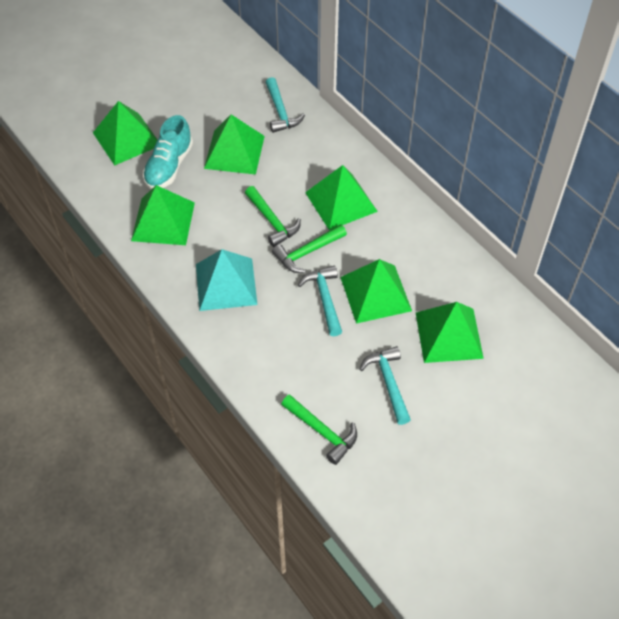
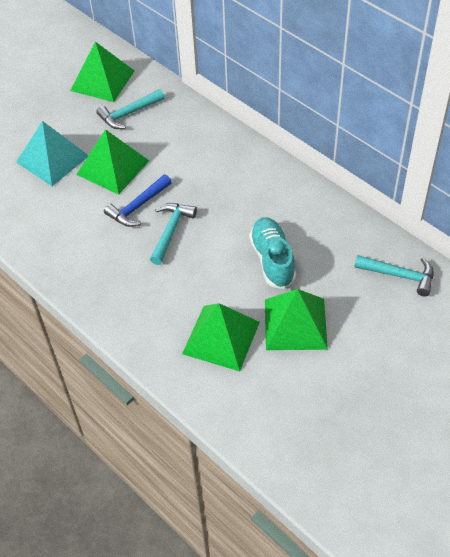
blue hammer: 0 -> 1
green hammer: 3 -> 0
green pyramid: 6 -> 4

